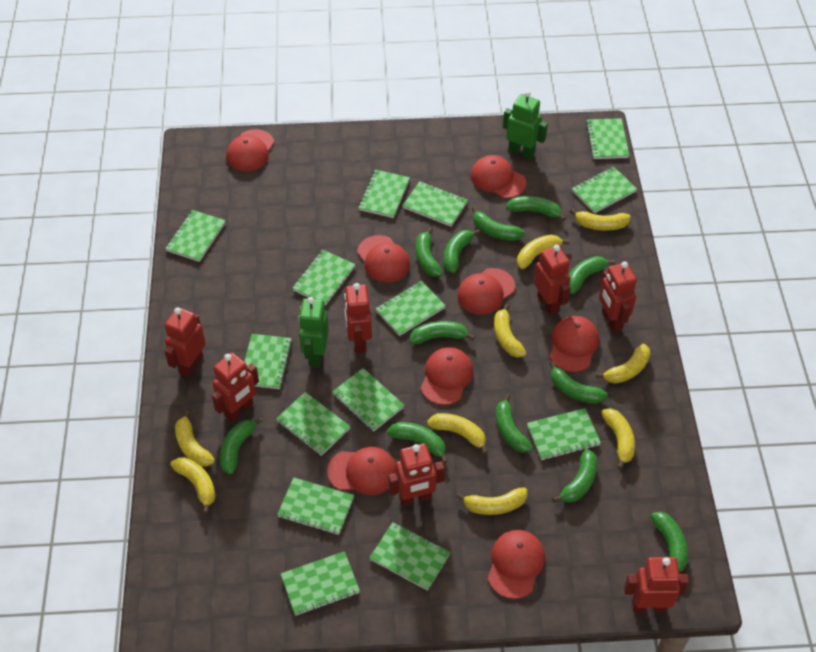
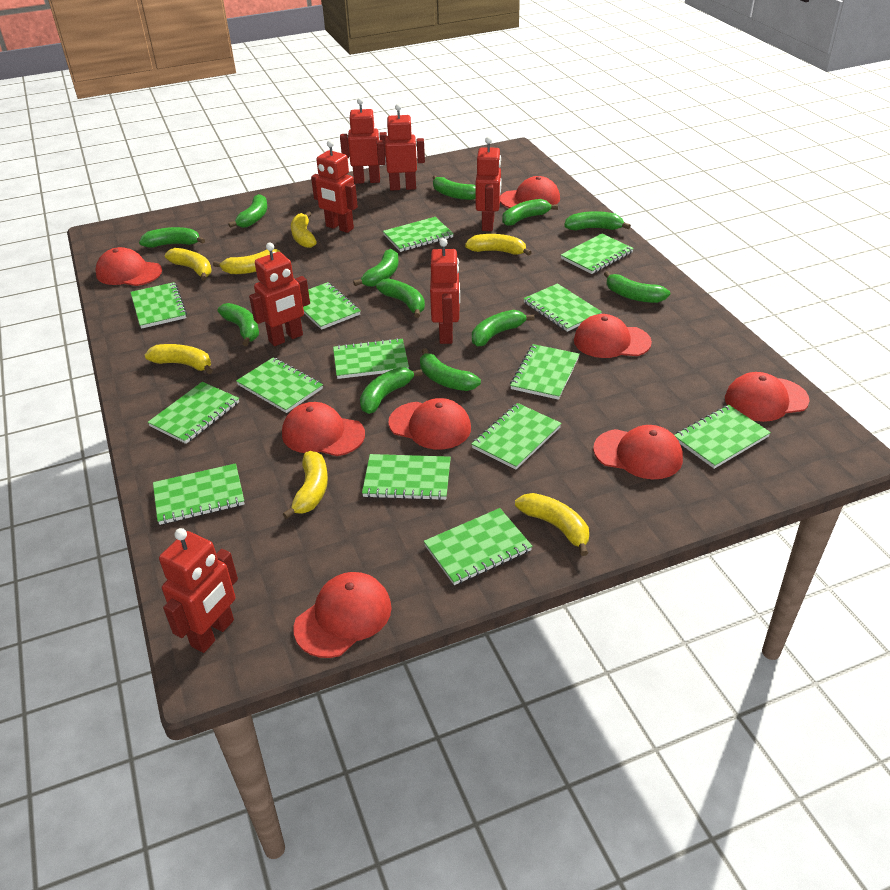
green robot: 2 -> 0
yellow banana: 9 -> 7

